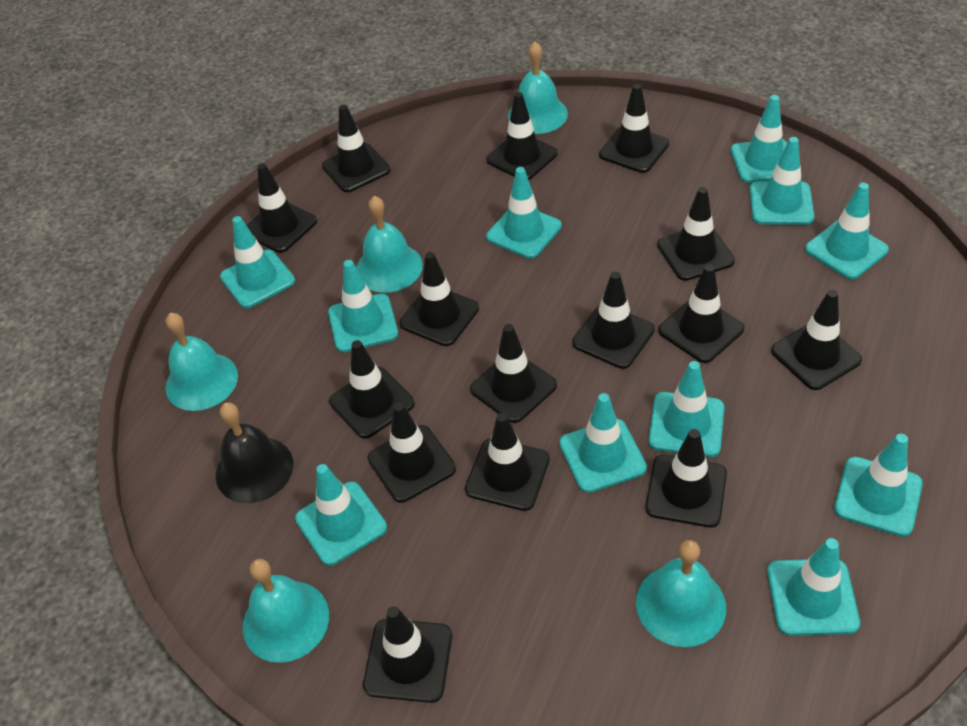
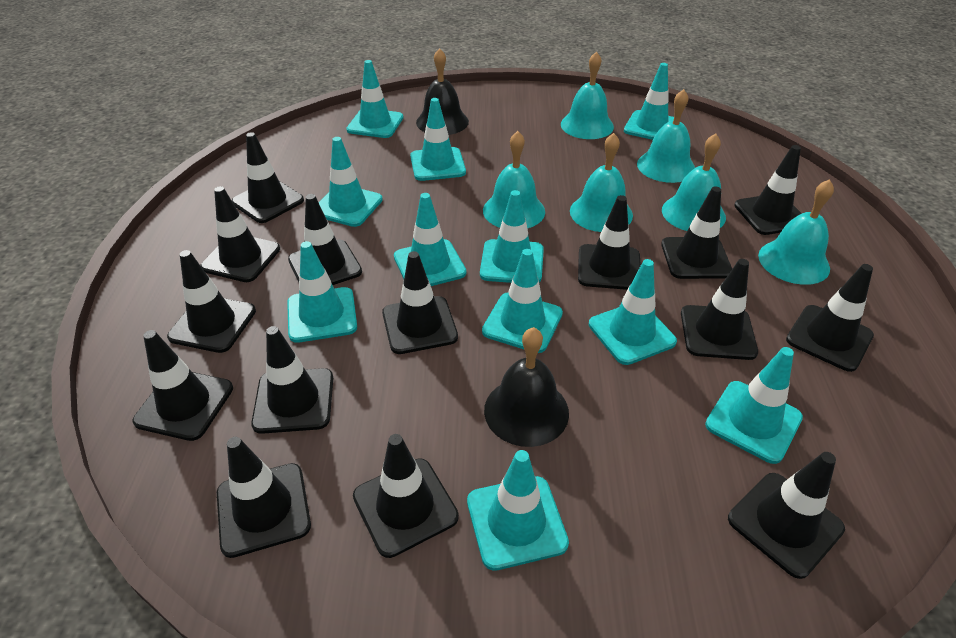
black bell: 1 -> 2
turquoise bell: 5 -> 6

